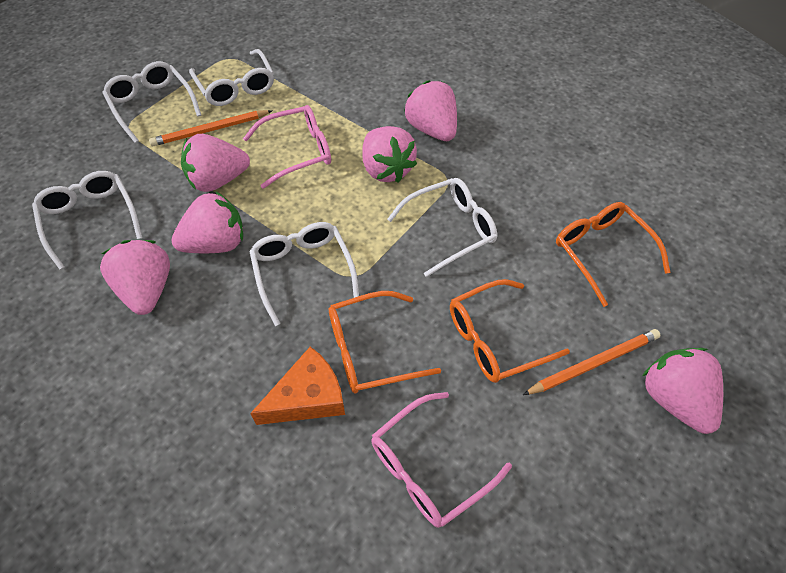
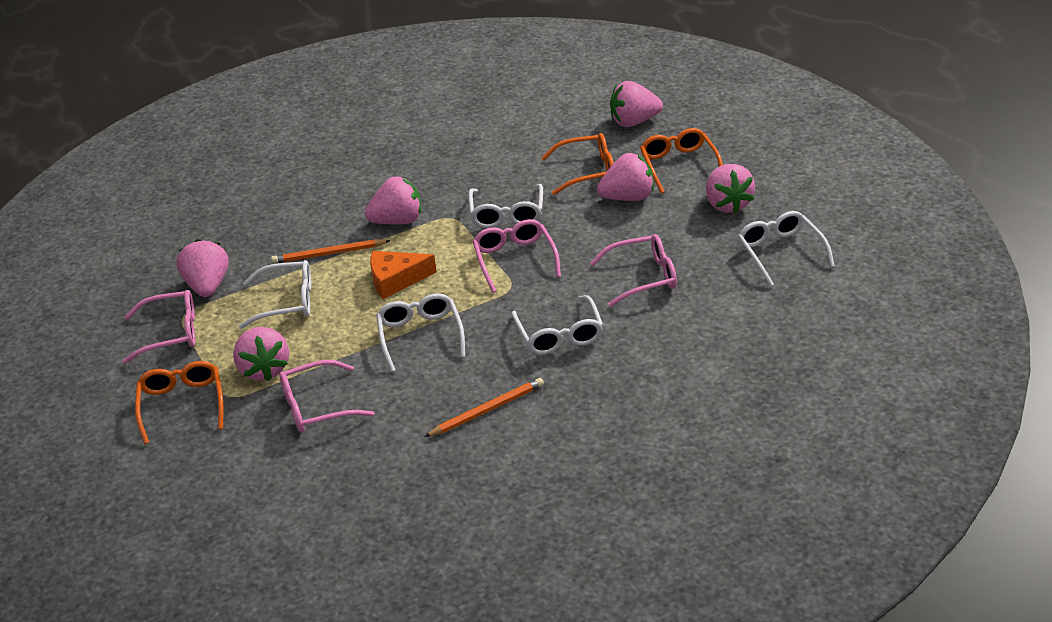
pink glasses: 2 -> 4

